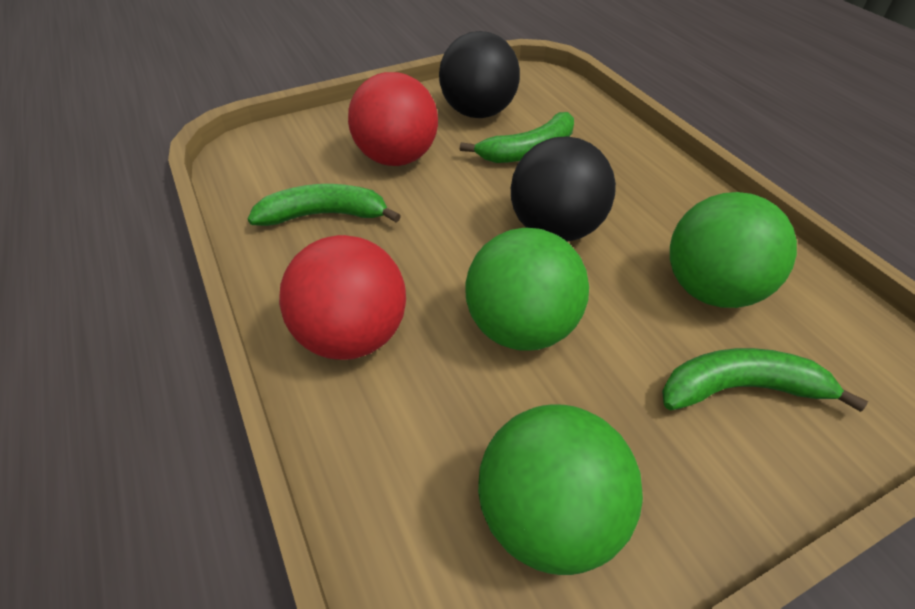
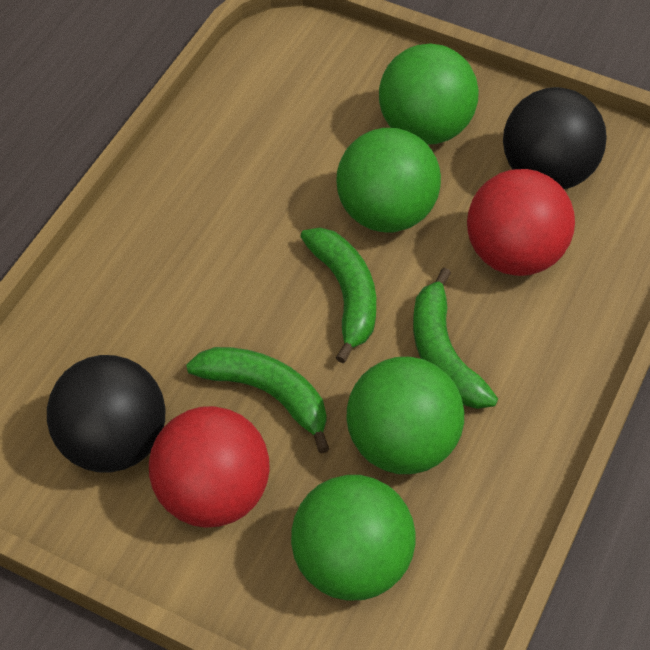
green ball: 3 -> 4

